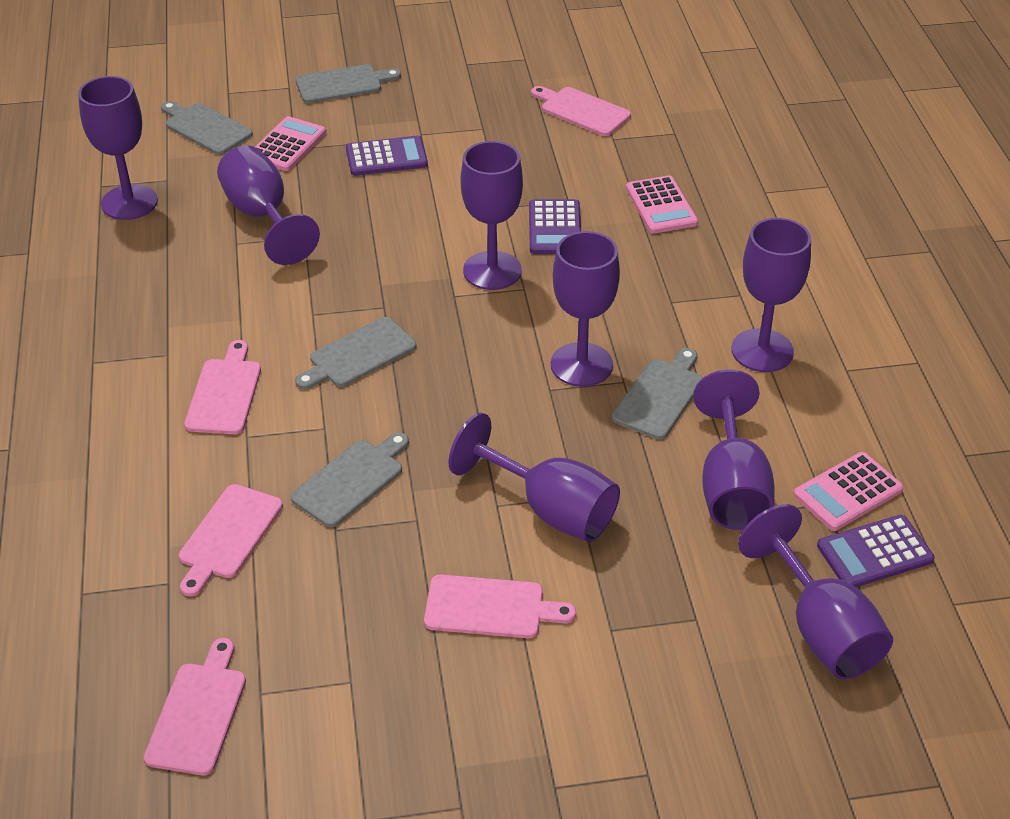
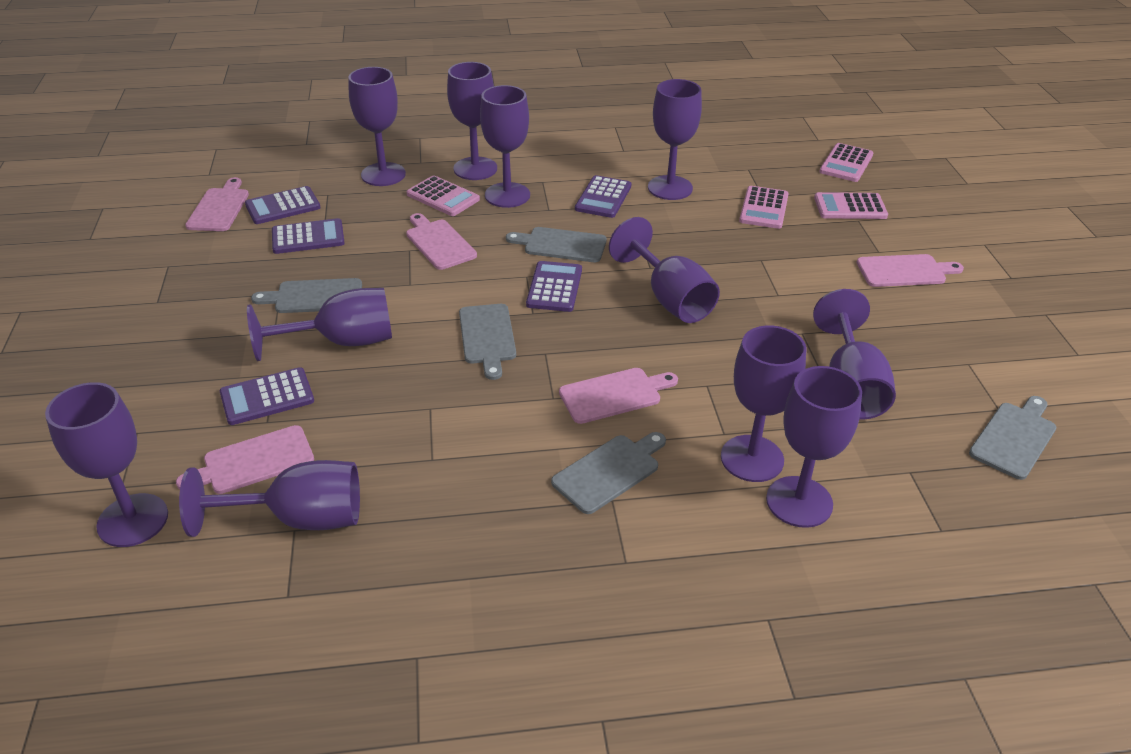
pink calculator: 3 -> 4
purple calculator: 3 -> 5
purple goblet: 8 -> 11

